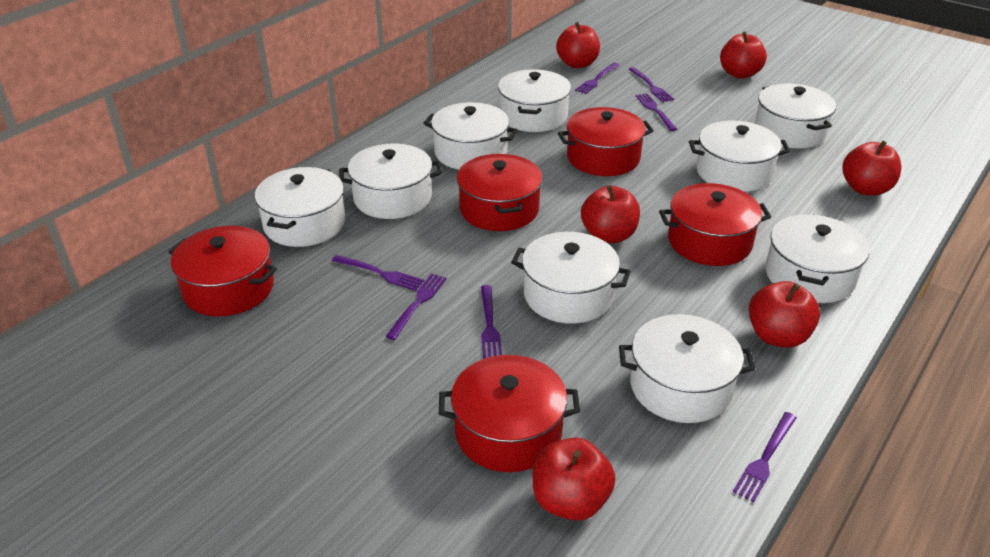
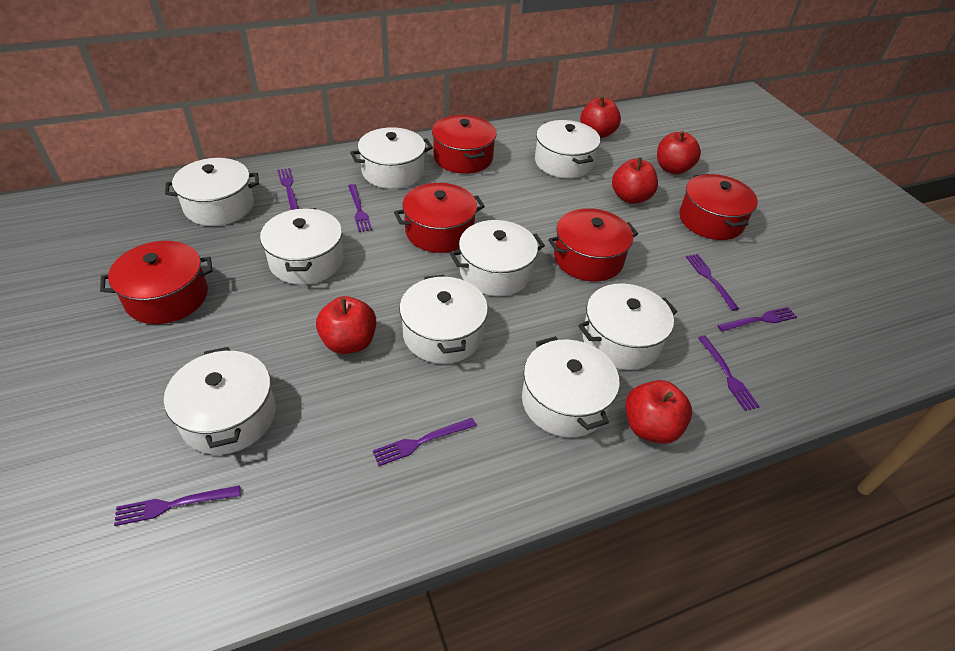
red apple: 6 -> 5

